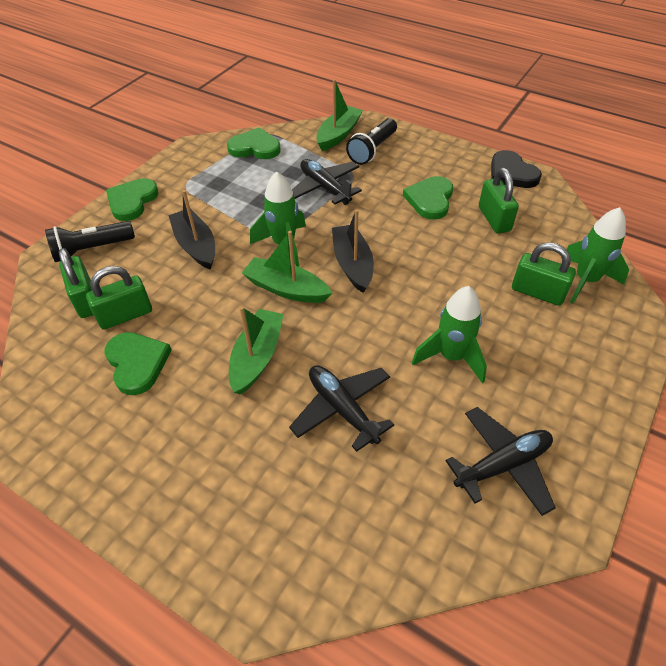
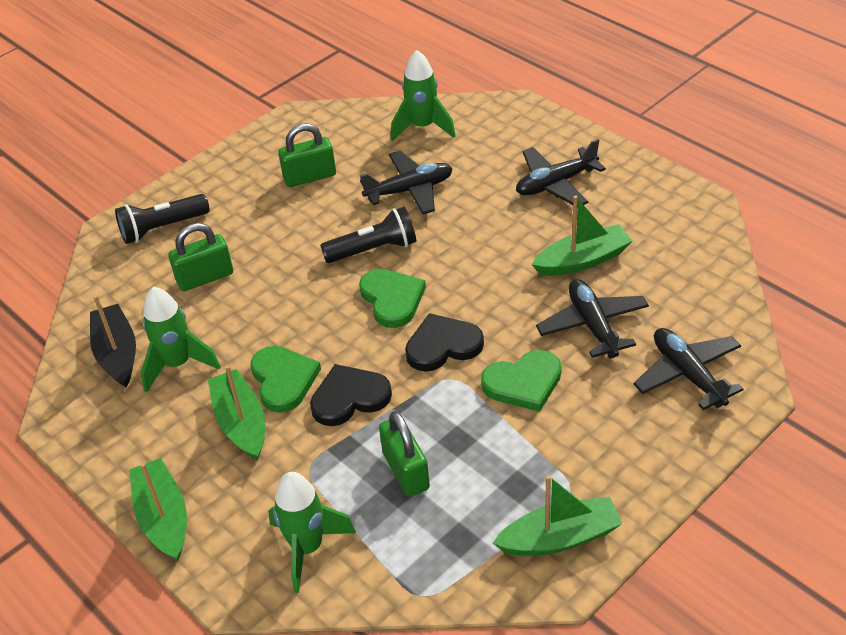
black boat: 2 -> 1
black heart: 1 -> 2
black plane: 3 -> 4
green boat: 3 -> 4
green heart: 4 -> 3
green padlock: 4 -> 3

